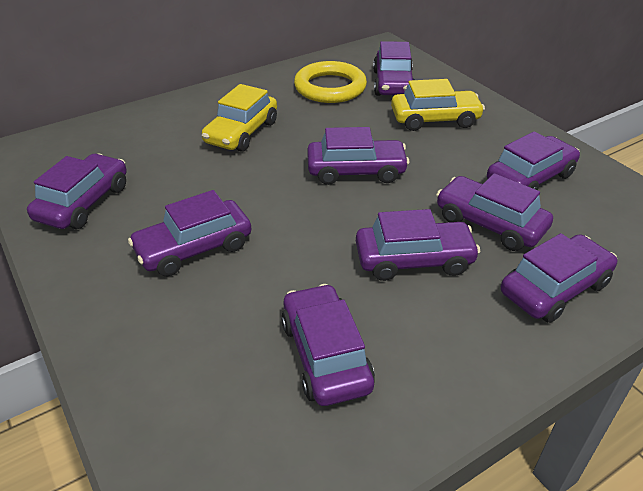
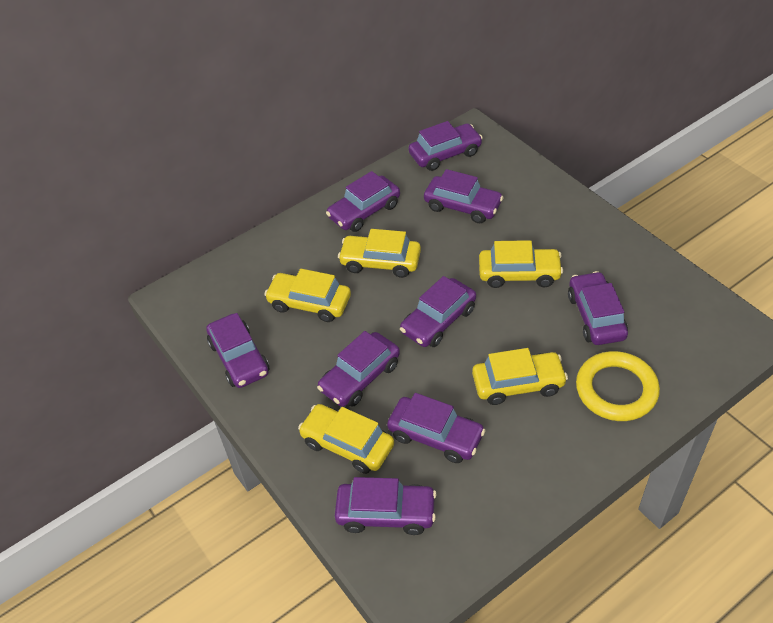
yellow car: 2 -> 5

